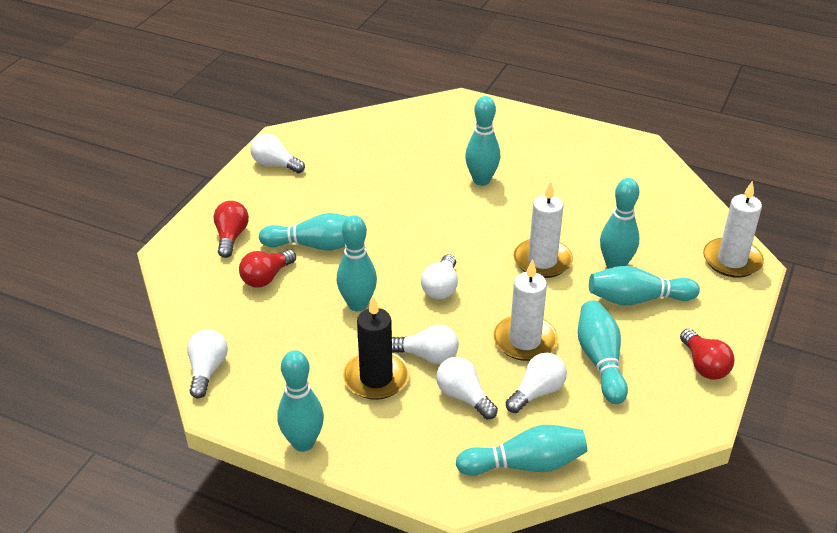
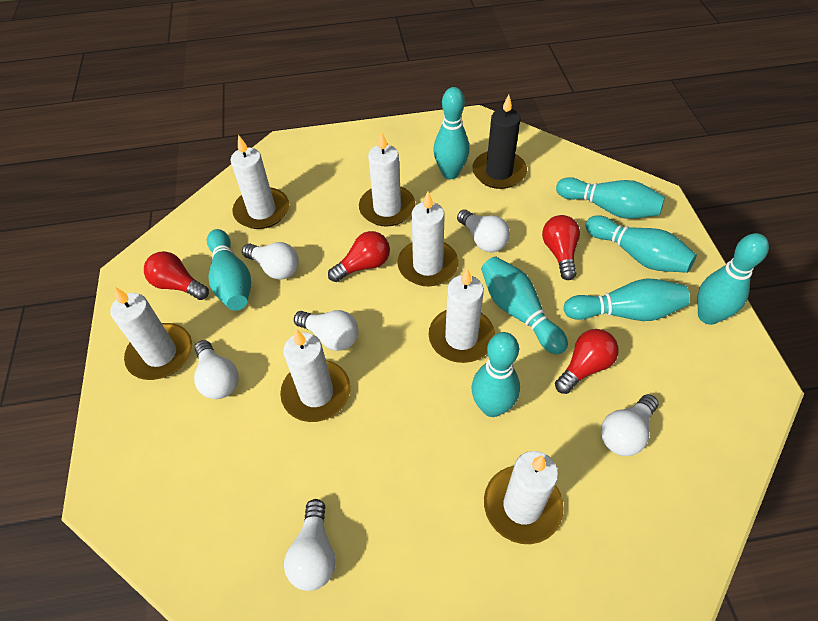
red light bulb: 3 -> 4
white candle: 3 -> 7

